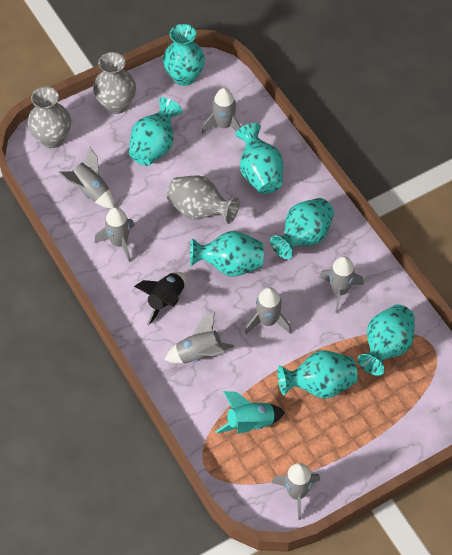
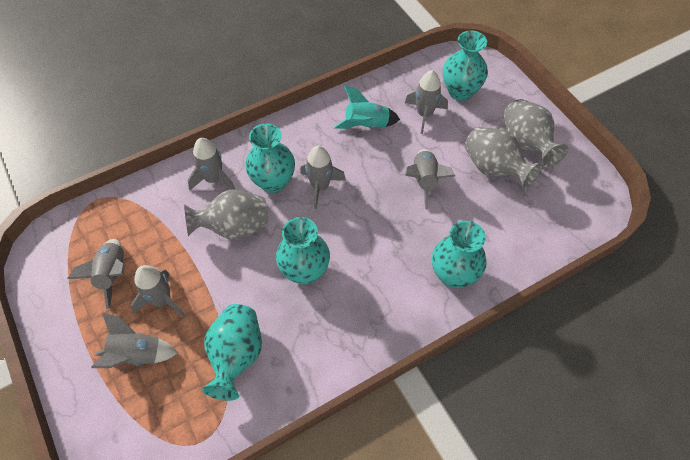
black rocket: 1 -> 0
turquoise vase: 7 -> 5

